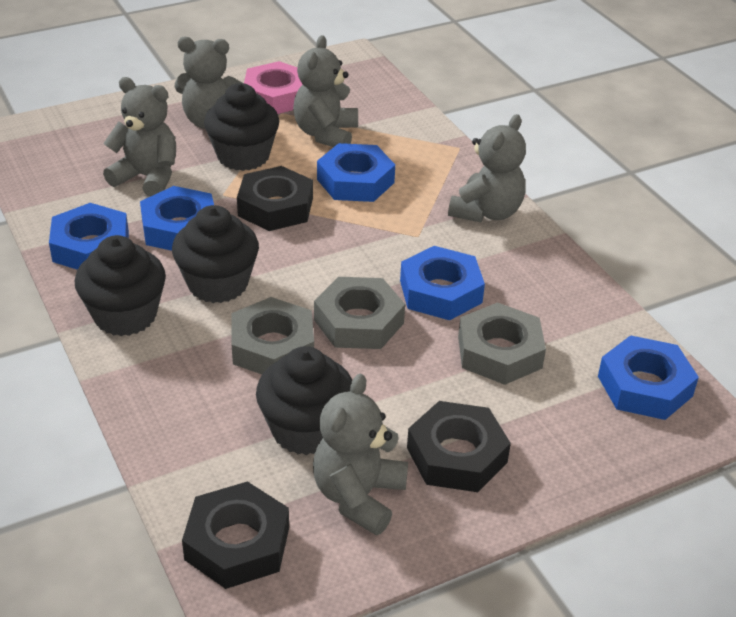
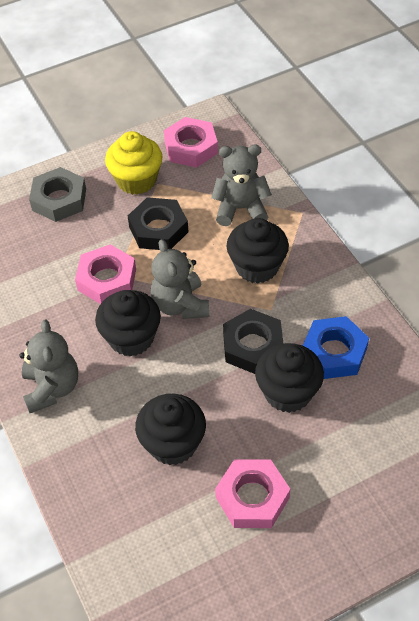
black nut: 3 -> 2
blue nut: 5 -> 1
grey nut: 3 -> 1
grey teddy bear: 5 -> 3
pink nut: 1 -> 3
yellow cupcake: 0 -> 1

